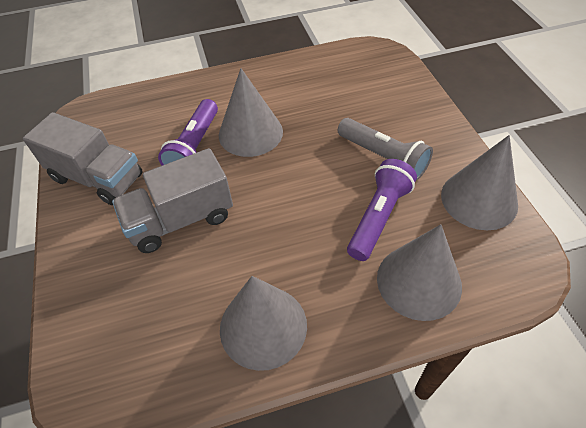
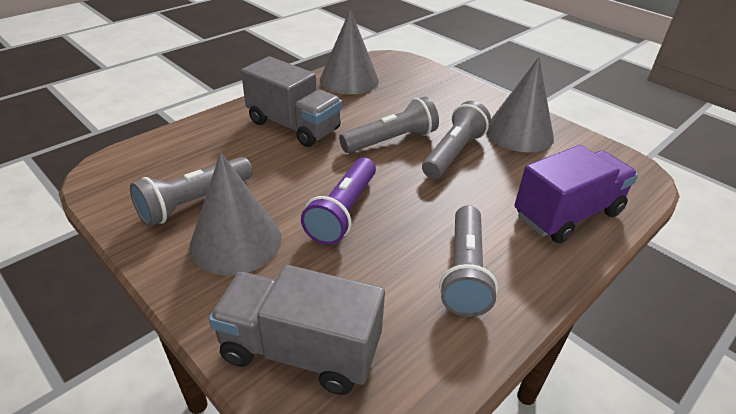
grey cone: 4 -> 3
grey flashlight: 1 -> 4
purple flashlight: 2 -> 1
purple truck: 0 -> 1

